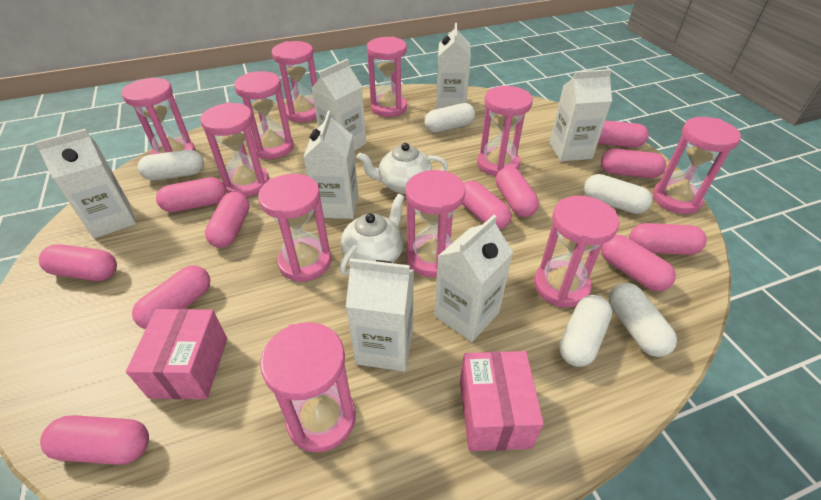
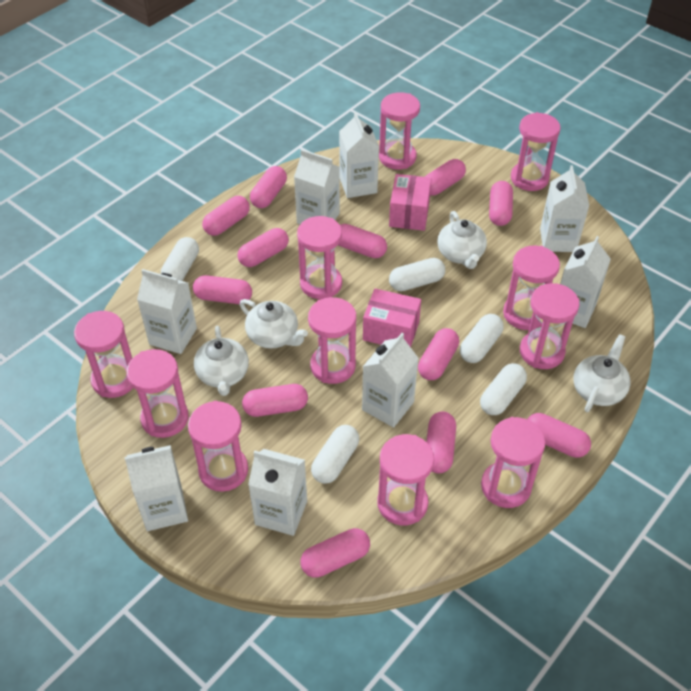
pink capsule: 11 -> 12
white carton: 7 -> 8
white teapot: 2 -> 4

